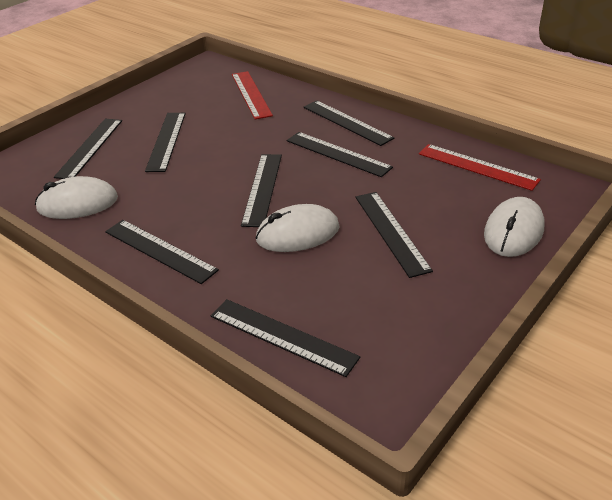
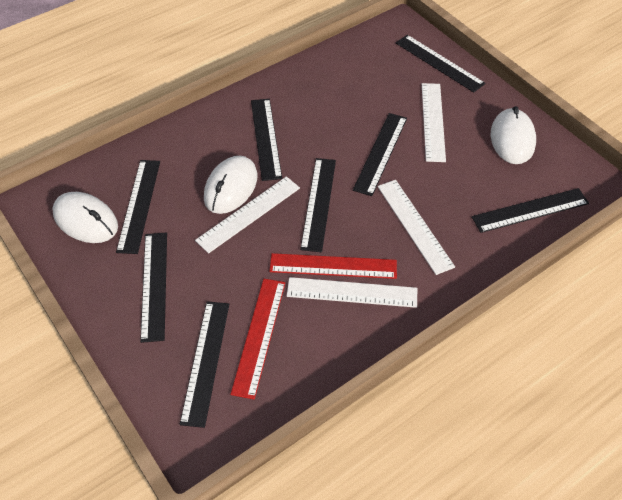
white ruler: 0 -> 4

